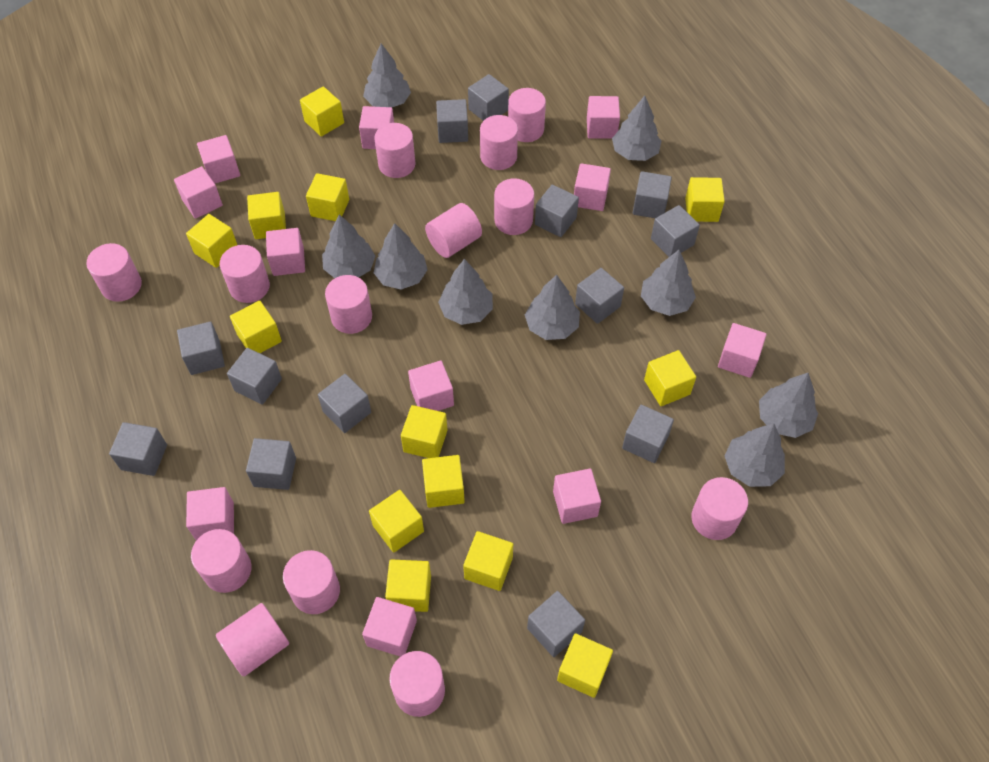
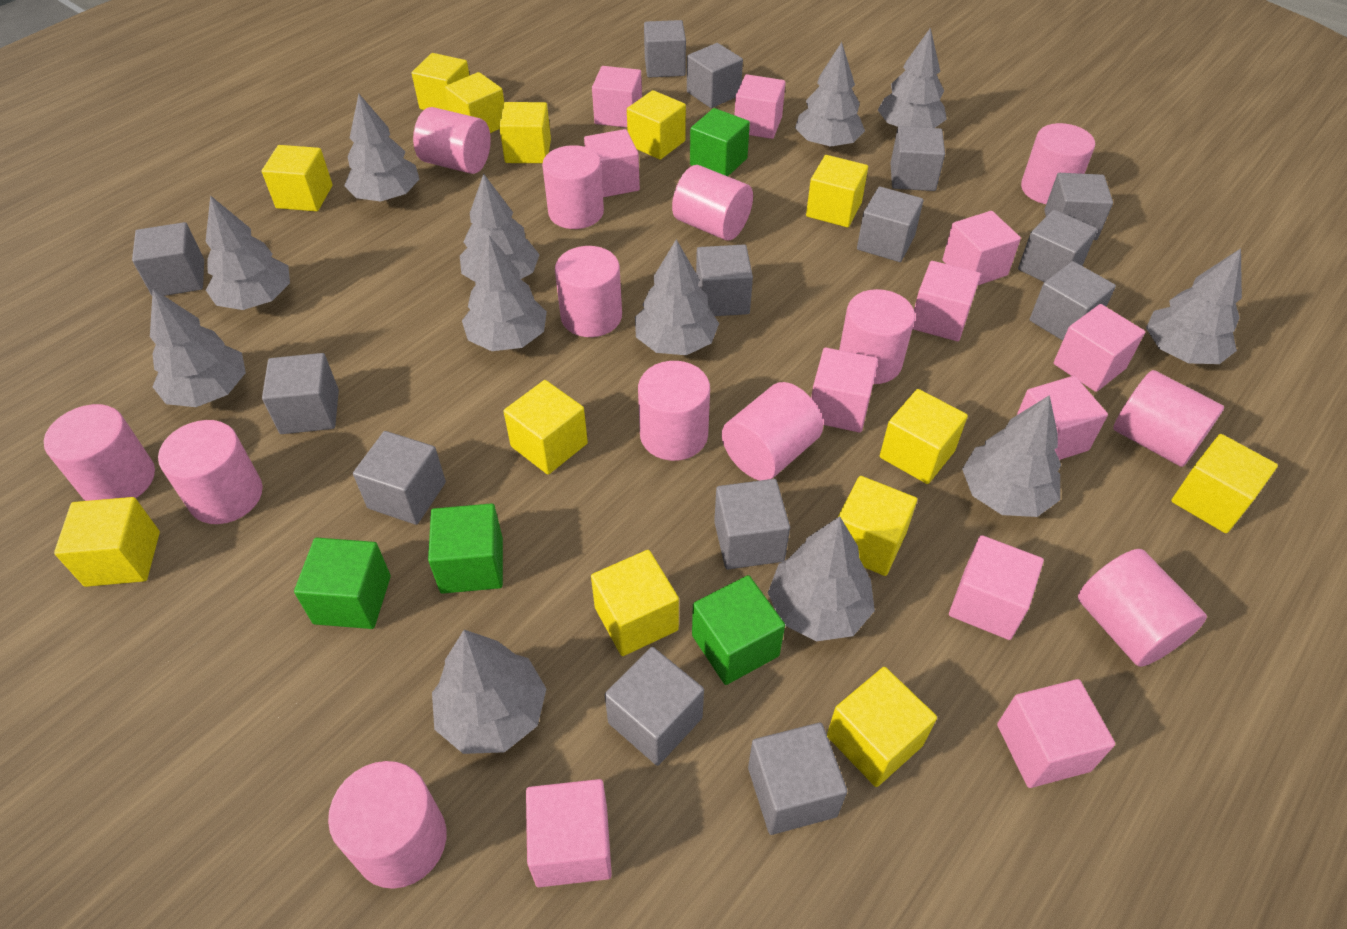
green cube: 0 -> 4
grey cube: 13 -> 14
grey tree: 9 -> 12

